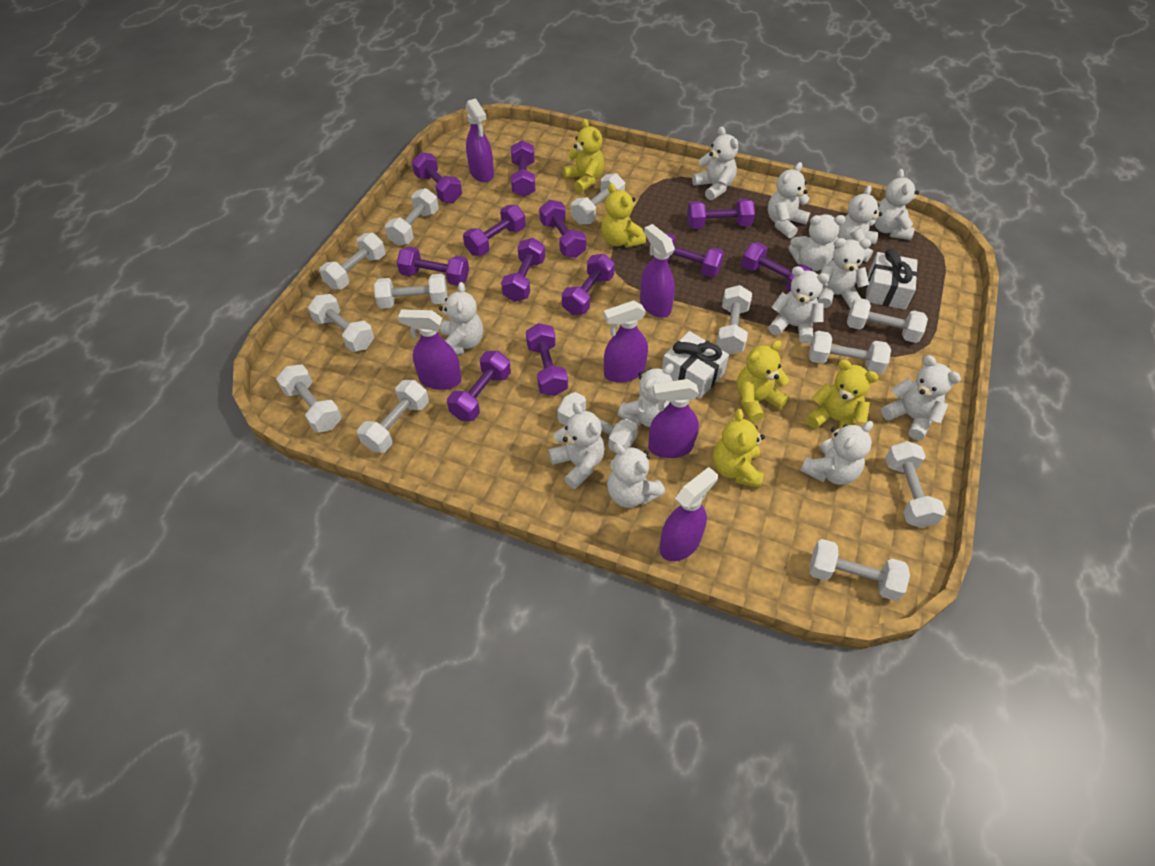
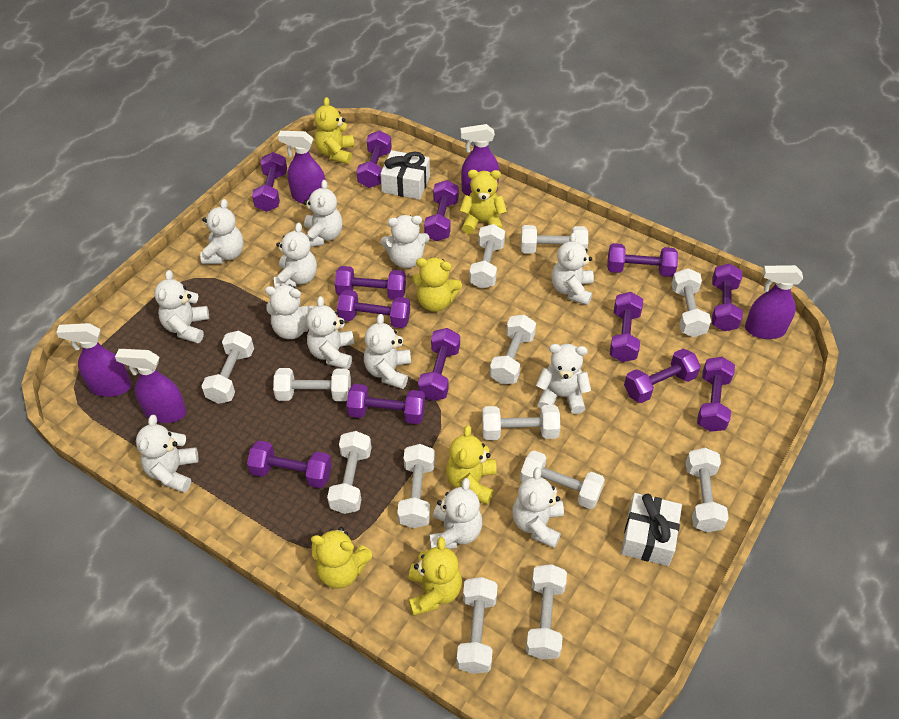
purple dumbbell: 12 -> 13
purple spray bottle: 6 -> 5
yellow teddy bear: 5 -> 6

